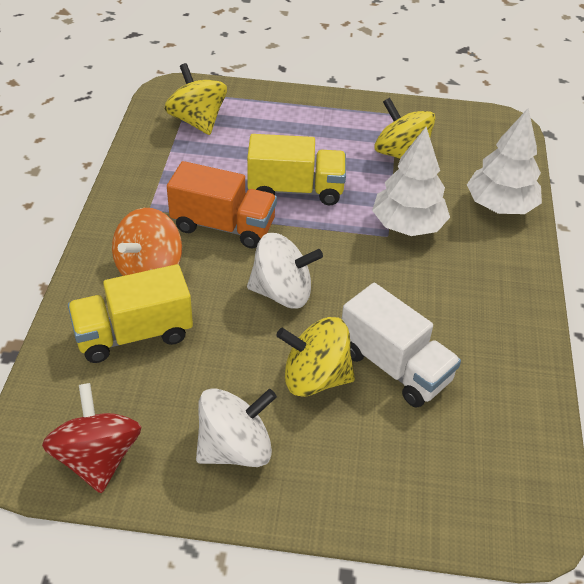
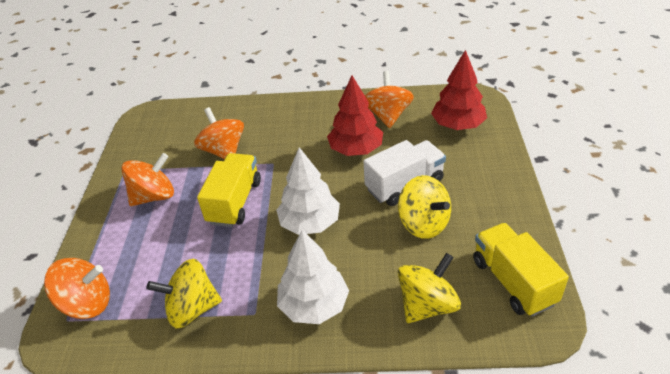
orange spinning top: 1 -> 4
orange truck: 1 -> 0
red spinning top: 1 -> 0
red tree: 0 -> 2
white spinning top: 2 -> 0

